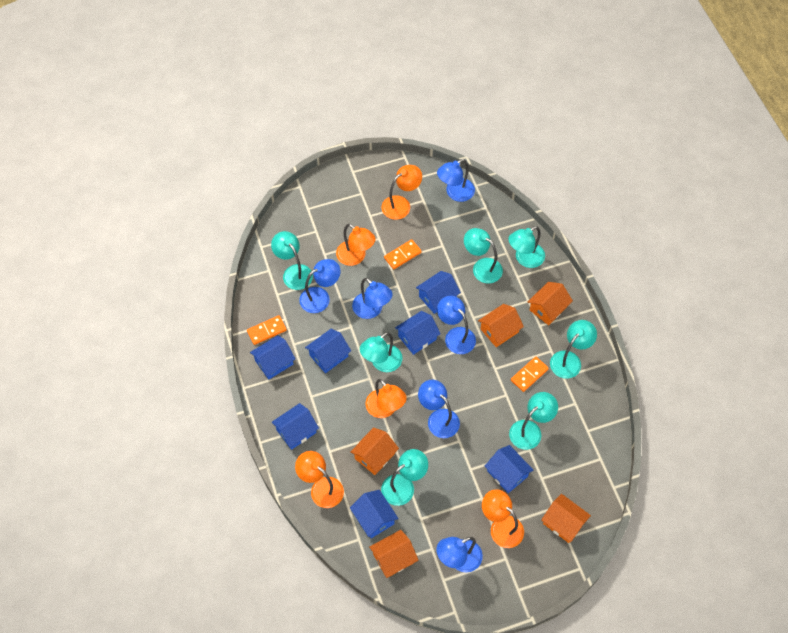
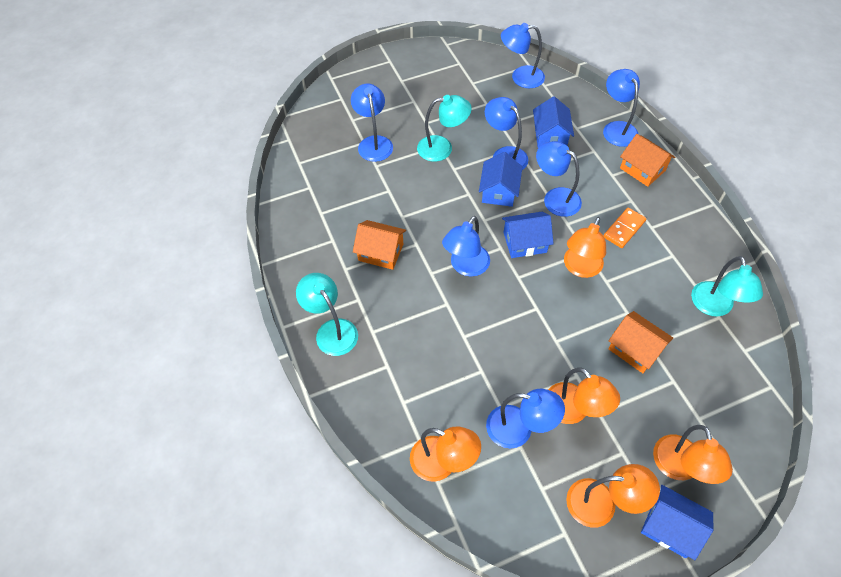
blue house: 7 -> 4
blue lamp: 6 -> 7
orange domino: 3 -> 1
orange house: 5 -> 3
turquoise lamp: 7 -> 3

